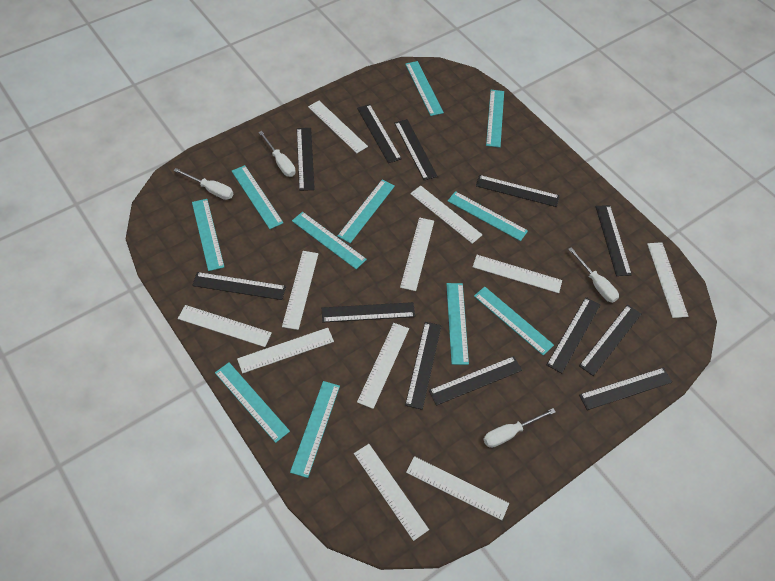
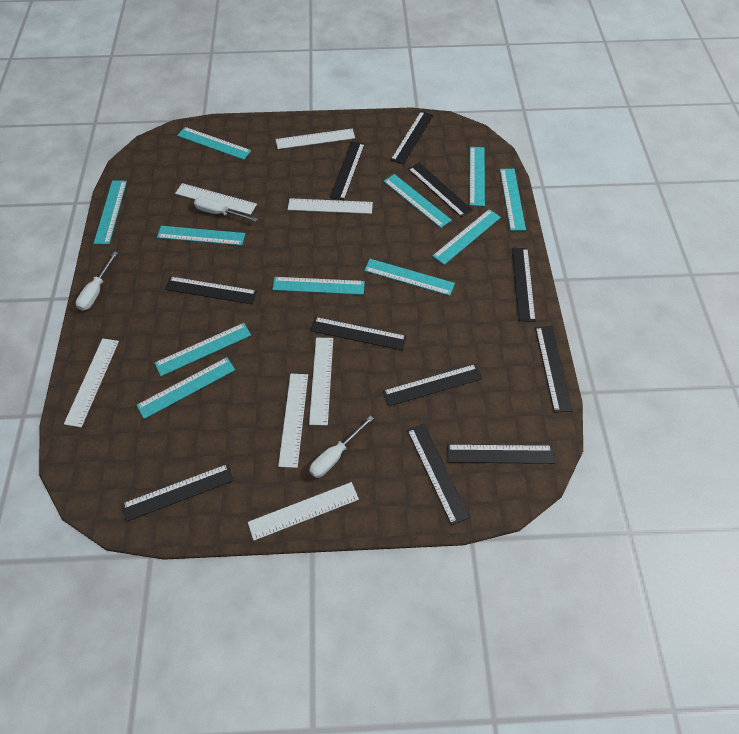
black ruler: 12 -> 11
white ruler: 11 -> 7
white screwdriver: 4 -> 3

